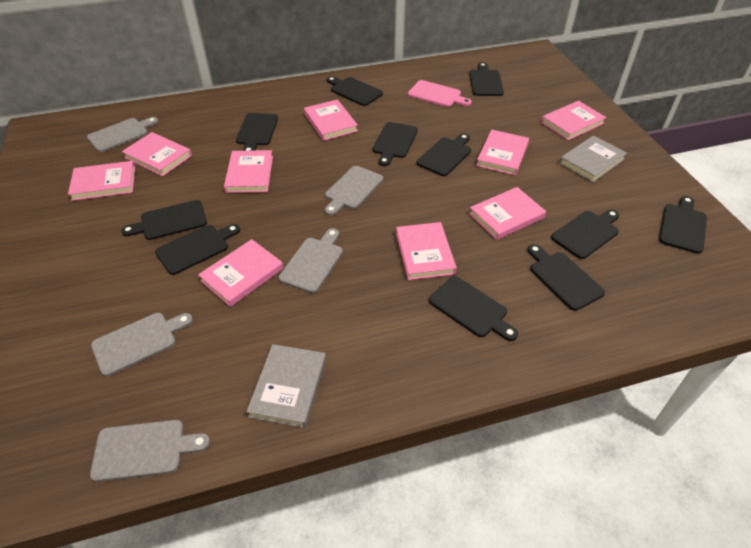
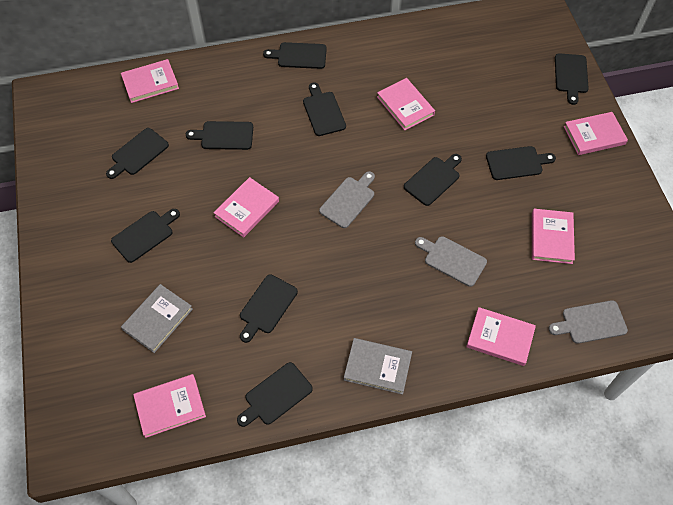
black cutting board: 11 -> 10
grey cutting board: 5 -> 3
pink book: 9 -> 7
pink cutting board: 1 -> 0

